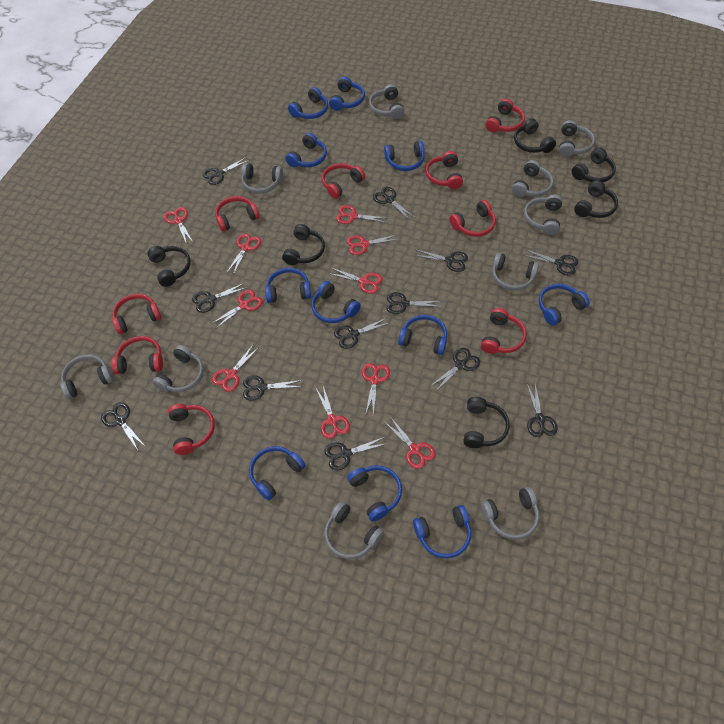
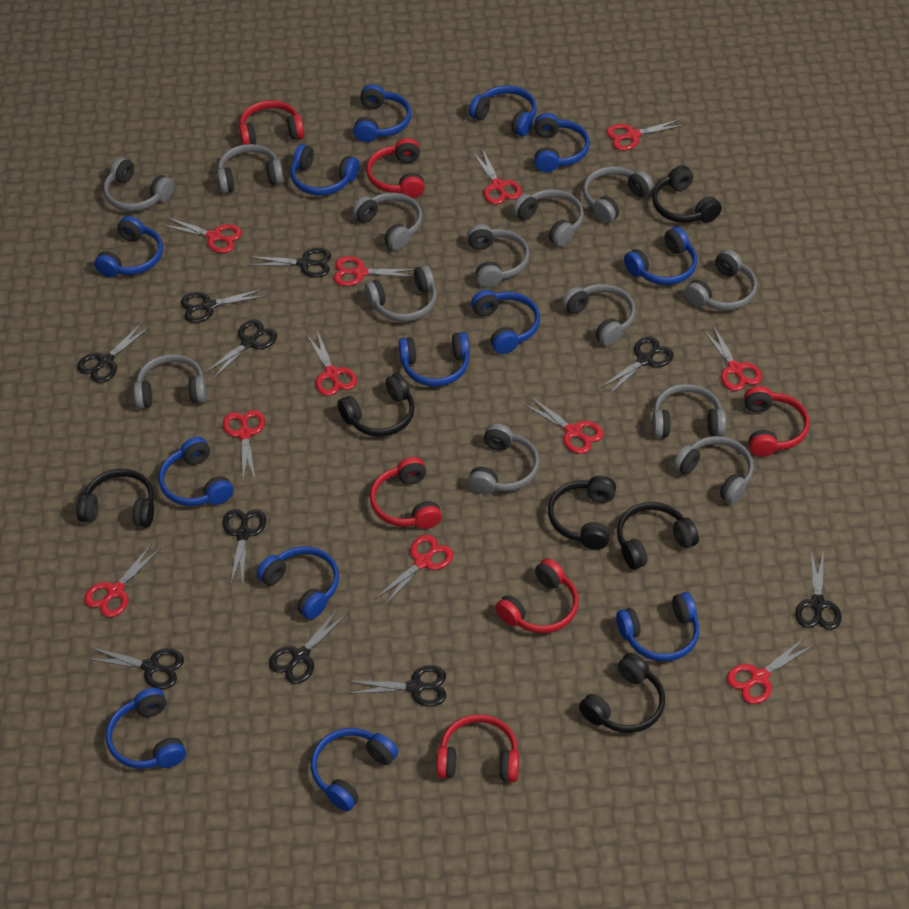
black scissors: 12 -> 10
blue headphones: 11 -> 13
grey headphones: 10 -> 13
red headphones: 9 -> 6
red scissors: 10 -> 11

